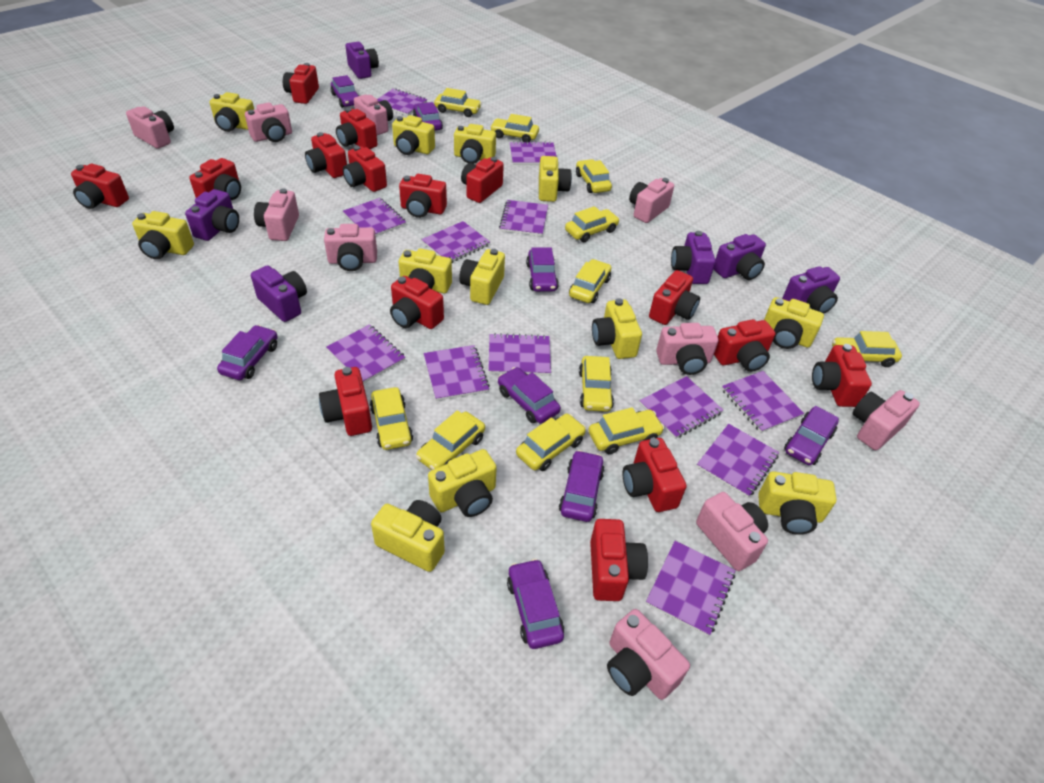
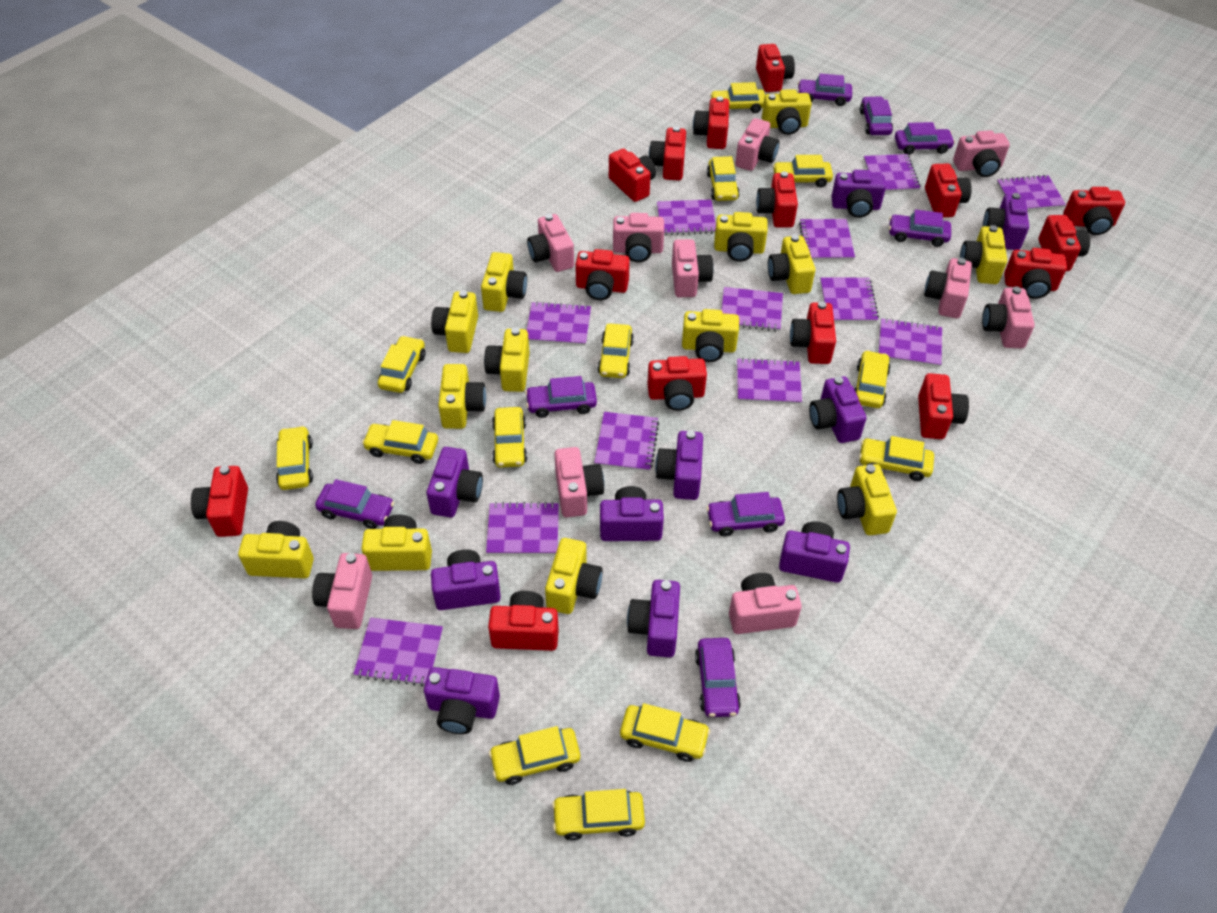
purple camera: 6 -> 10
yellow camera: 12 -> 13
yellow car: 11 -> 13

